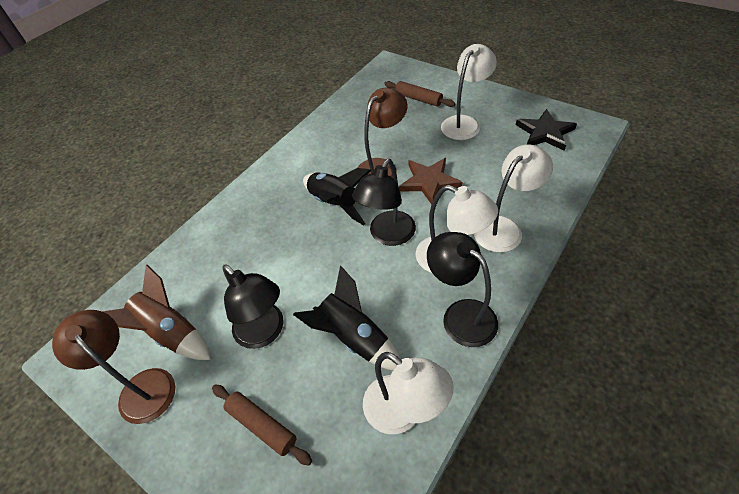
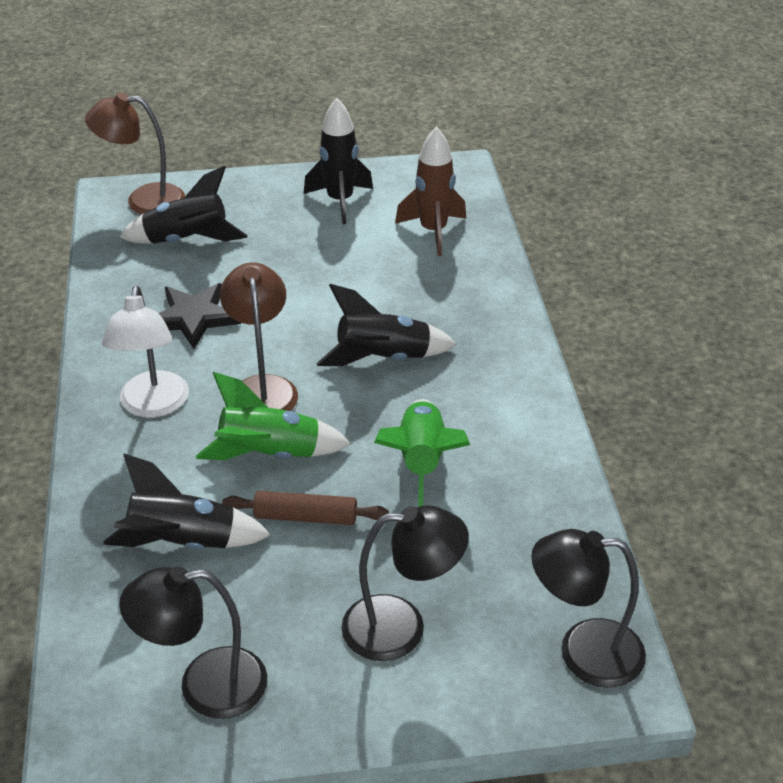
black rocket: 2 -> 4
brown rolling pin: 2 -> 1
brown star: 1 -> 0
green rocket: 0 -> 2
white lamp: 4 -> 1

